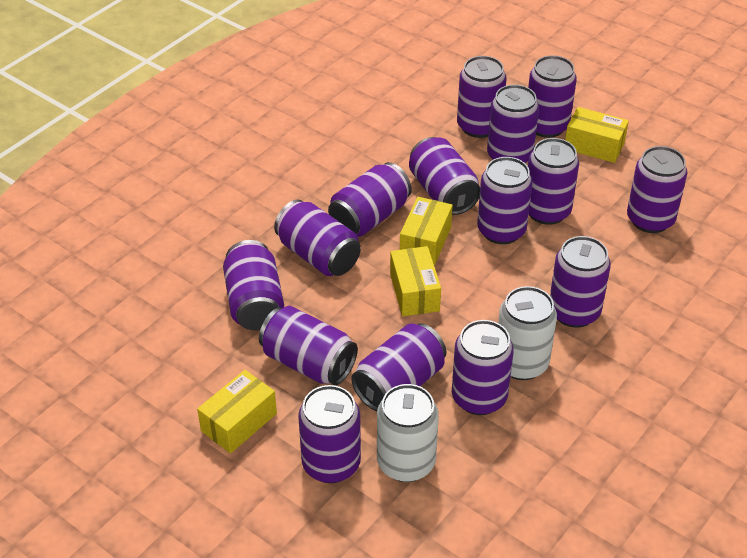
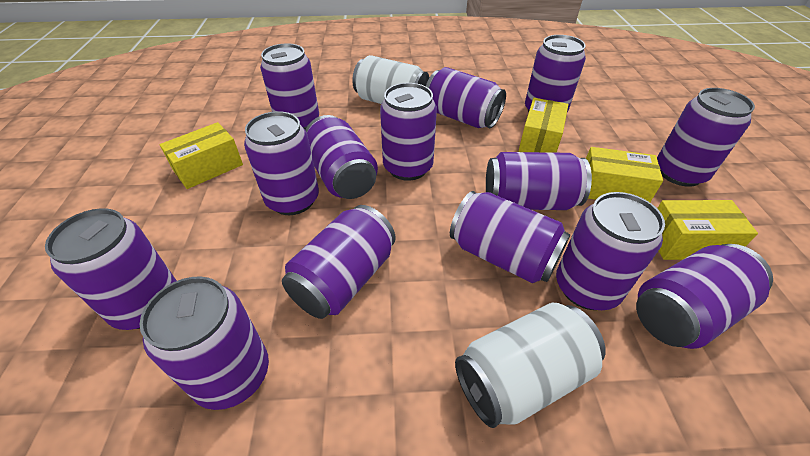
purple can: 15 -> 14

